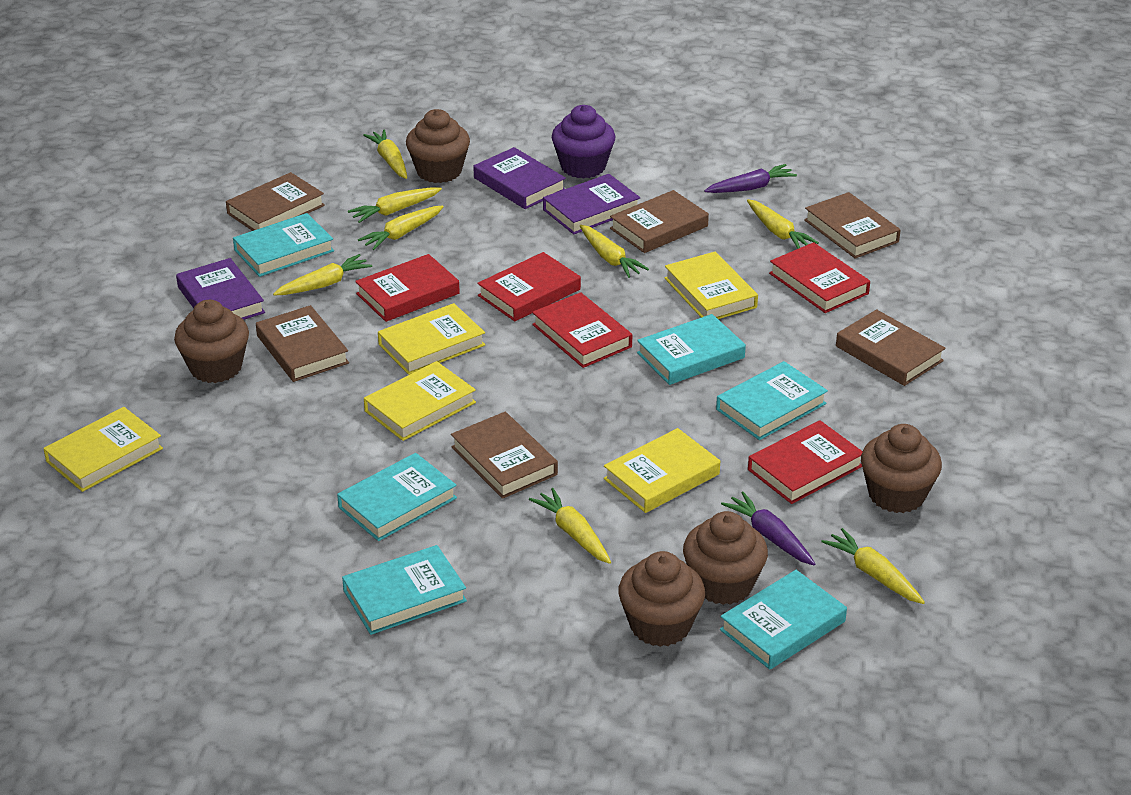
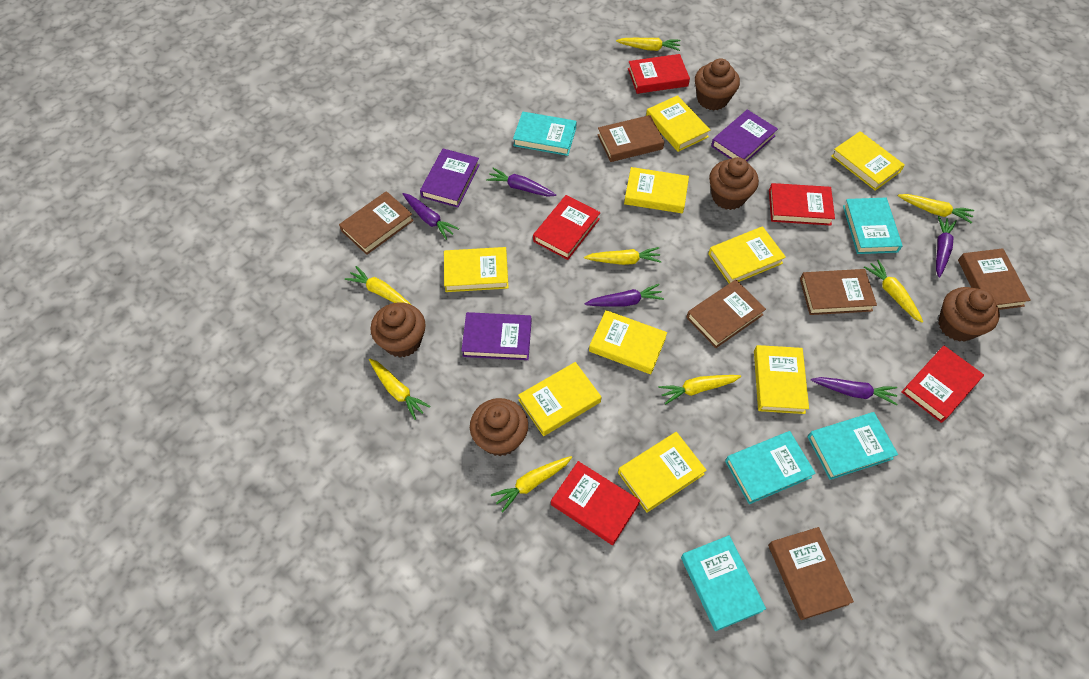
purple carrot: 2 -> 5
purple cupcake: 1 -> 0
turquoise book: 6 -> 5
yellow book: 5 -> 9

